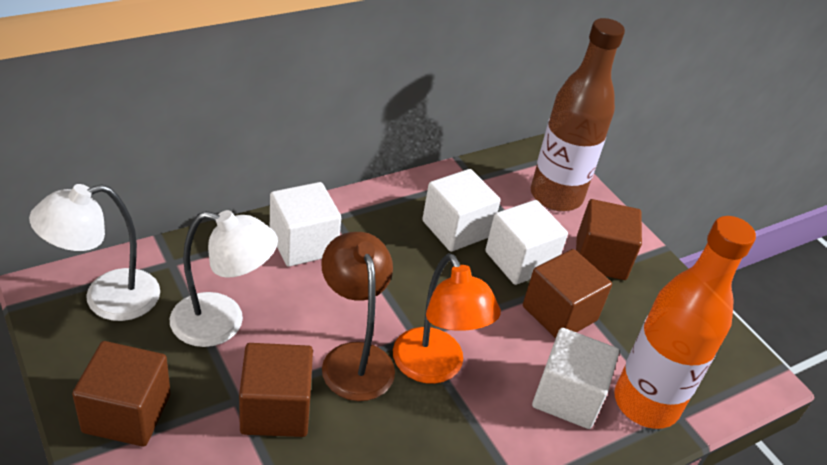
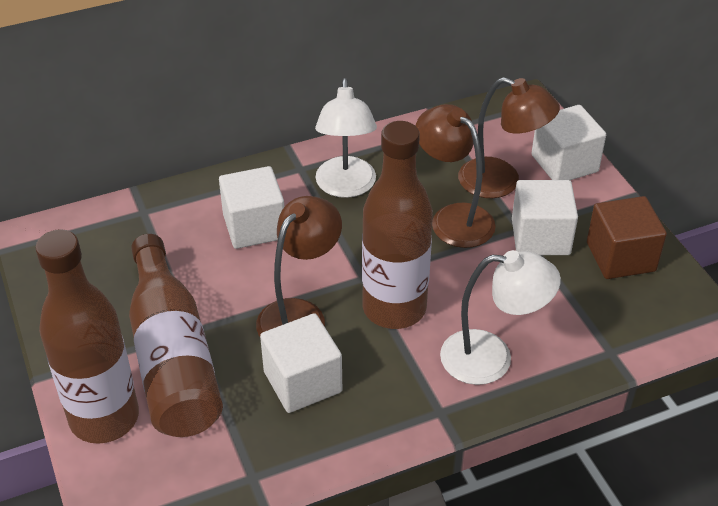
brown bottle: 1 -> 3
brown cube: 4 -> 1
brown lamp: 1 -> 3
orange bottle: 1 -> 0
orange lamp: 1 -> 0

